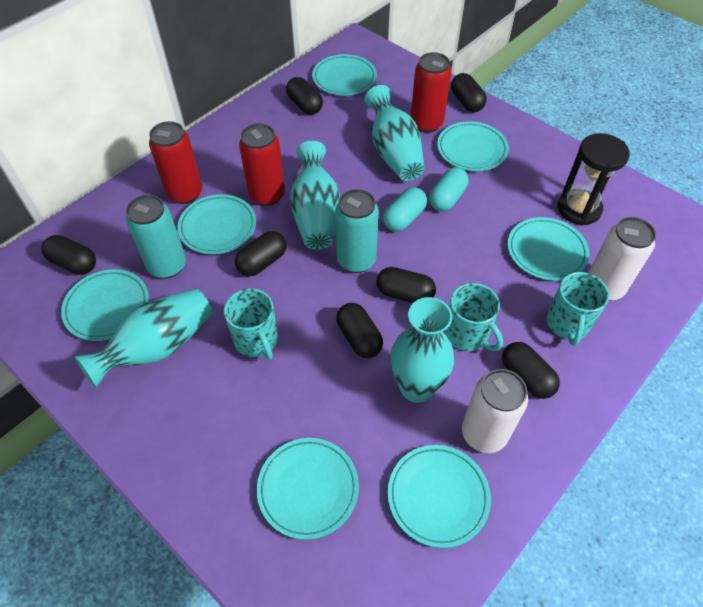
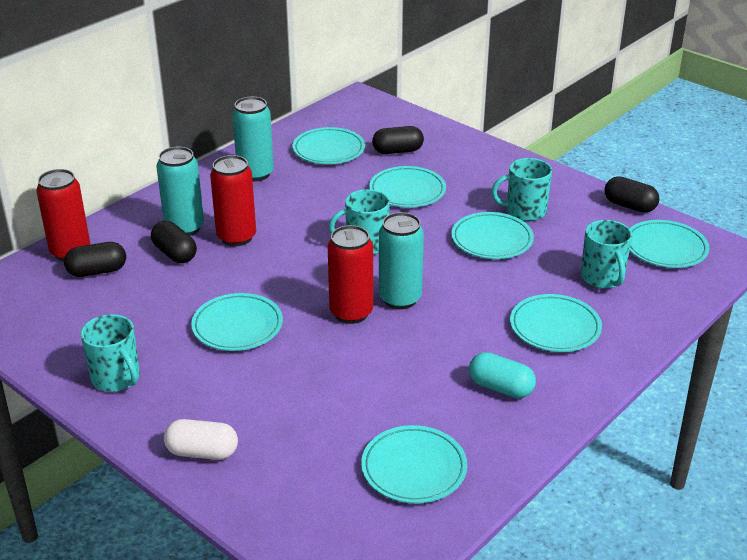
black capsule: 7 -> 4
black hourglass: 1 -> 0
turquoise can: 2 -> 3
turquoise capsule: 2 -> 1
turquoise mug: 3 -> 4
turquoise vase: 4 -> 0
white can: 2 -> 0
white capsule: 0 -> 1

